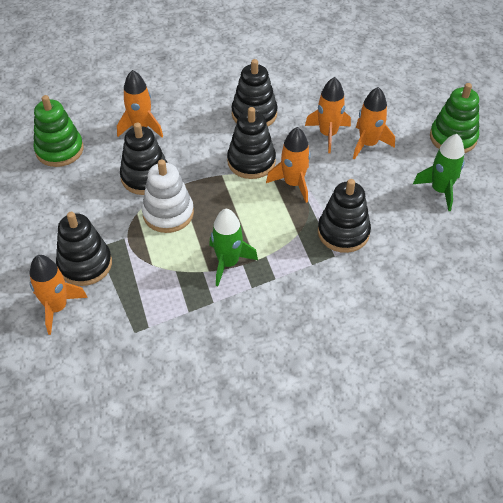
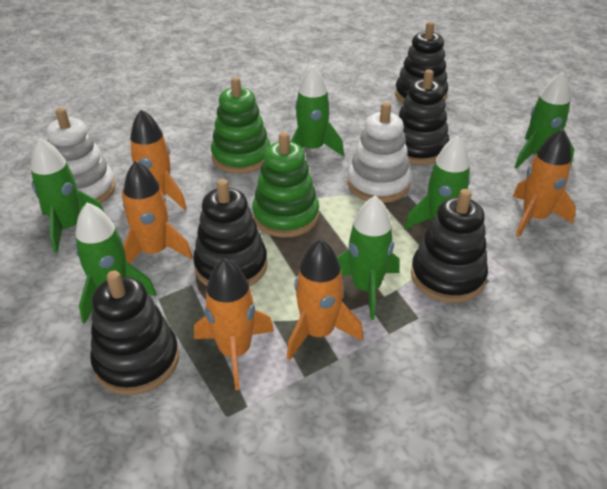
green rocket: 2 -> 6
white stacking toy: 1 -> 2

